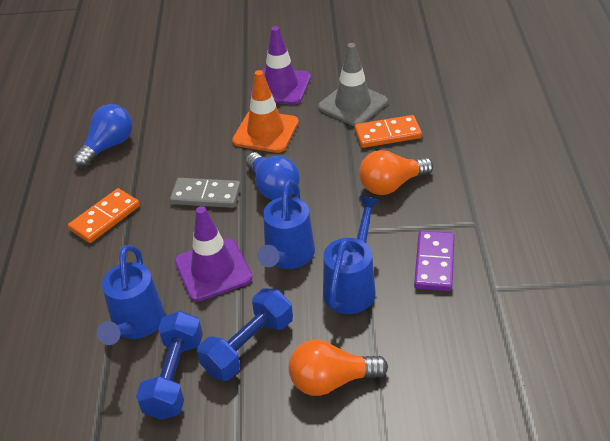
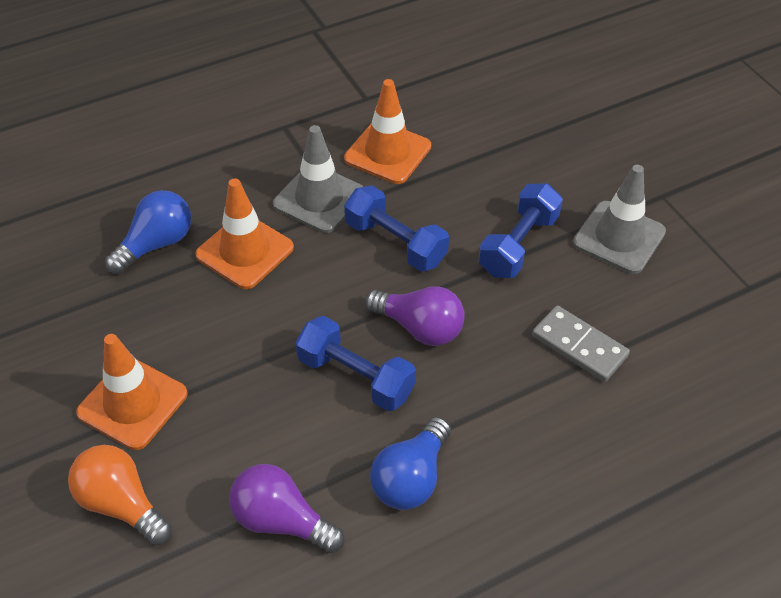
blue dumbbell: 2 -> 3
blue watering can: 3 -> 0
grey traffic cone: 1 -> 2
orange domino: 2 -> 0
orange light bulb: 2 -> 1
orange traffic cone: 1 -> 3
purple domino: 1 -> 0
purple light bulb: 0 -> 2
purple traffic cone: 2 -> 0

